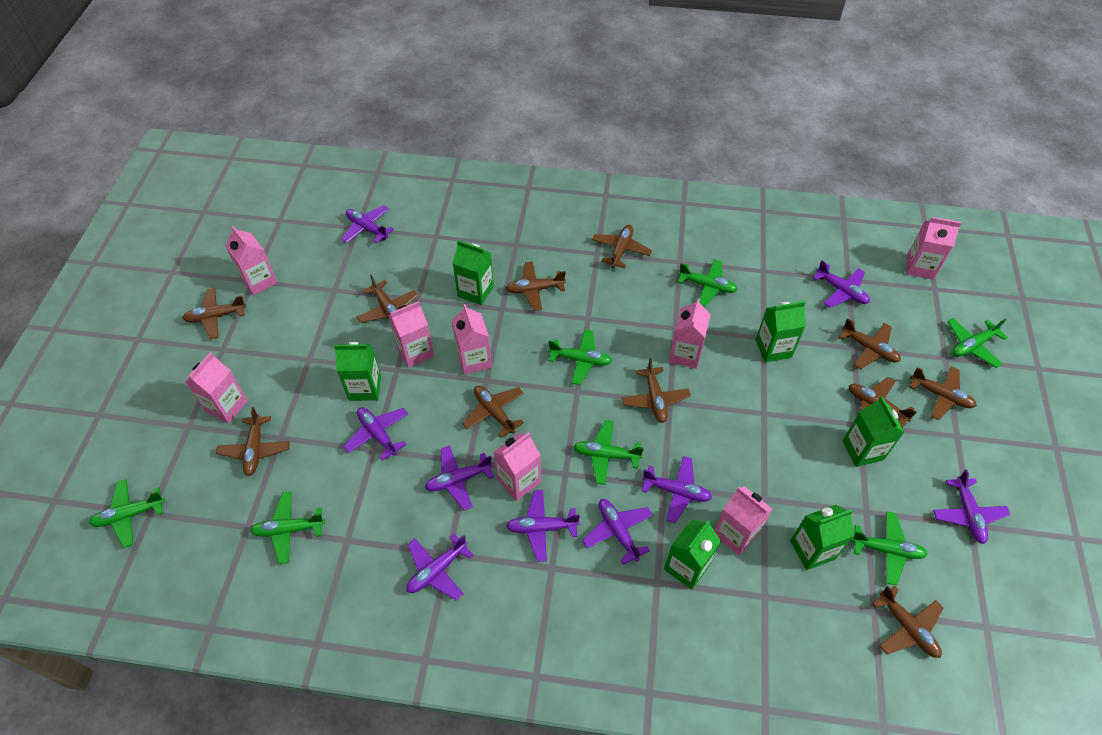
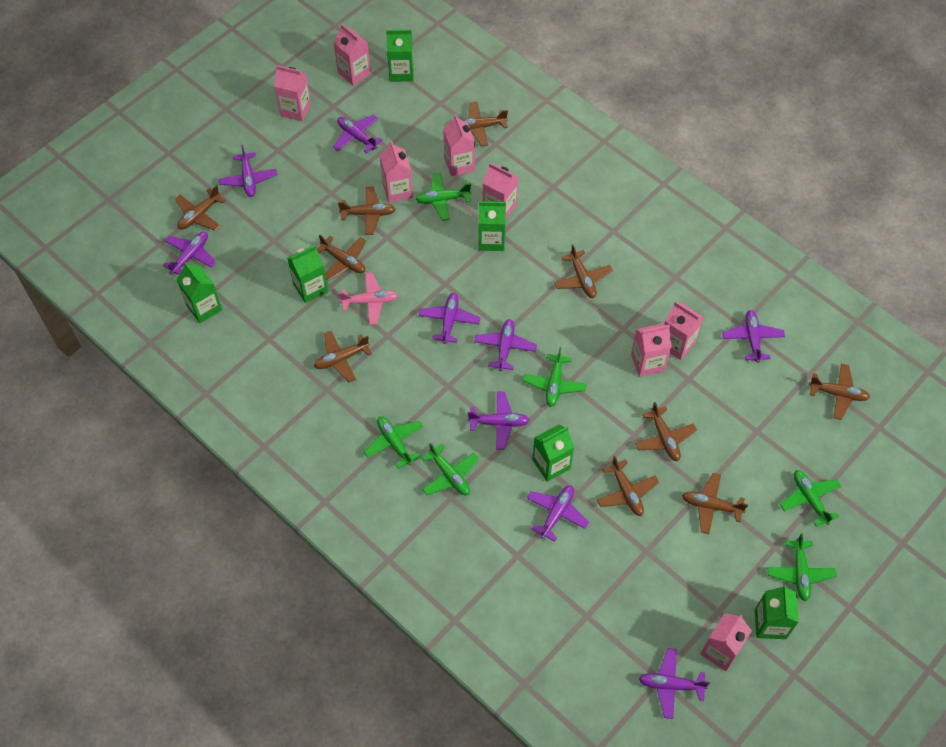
brown plane: 11 -> 10
green plane: 7 -> 6
pink plane: 0 -> 1

